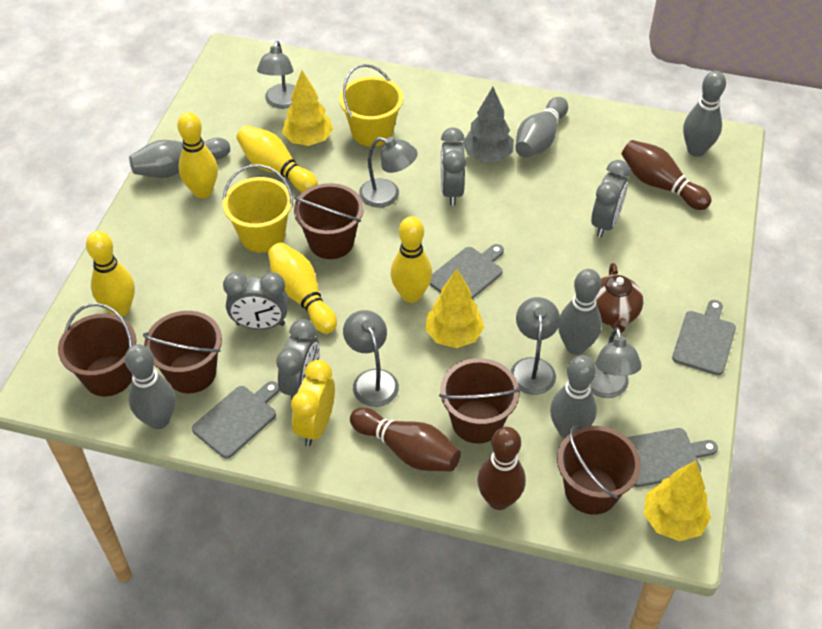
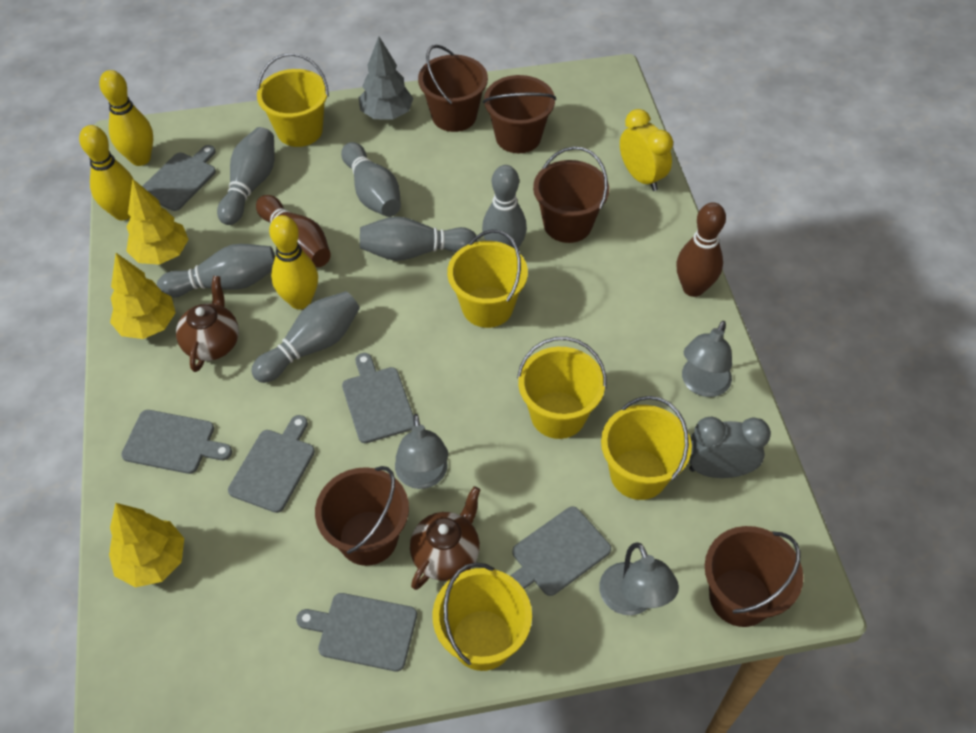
brown bowling pin: 3 -> 2
brown teapot: 1 -> 2
grey clock: 4 -> 1
grey cutting board: 4 -> 6
grey lamp: 5 -> 3
yellow bowling pin: 5 -> 3
yellow bucket: 2 -> 5

